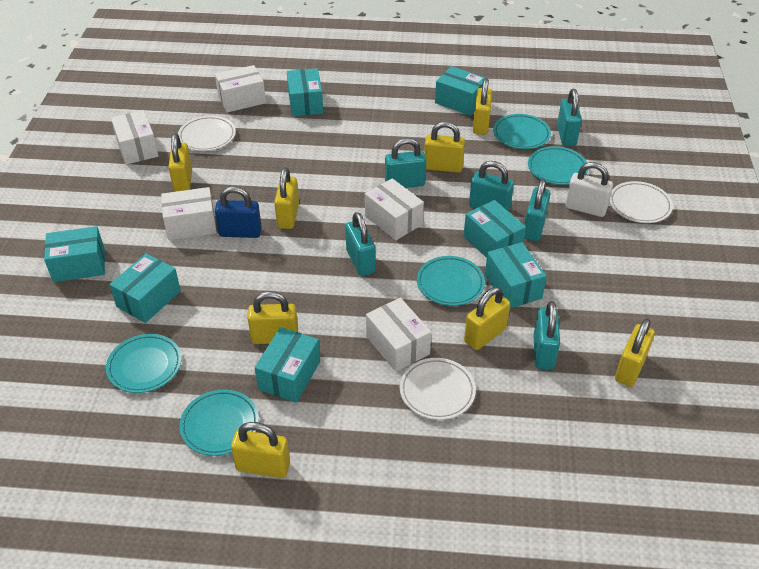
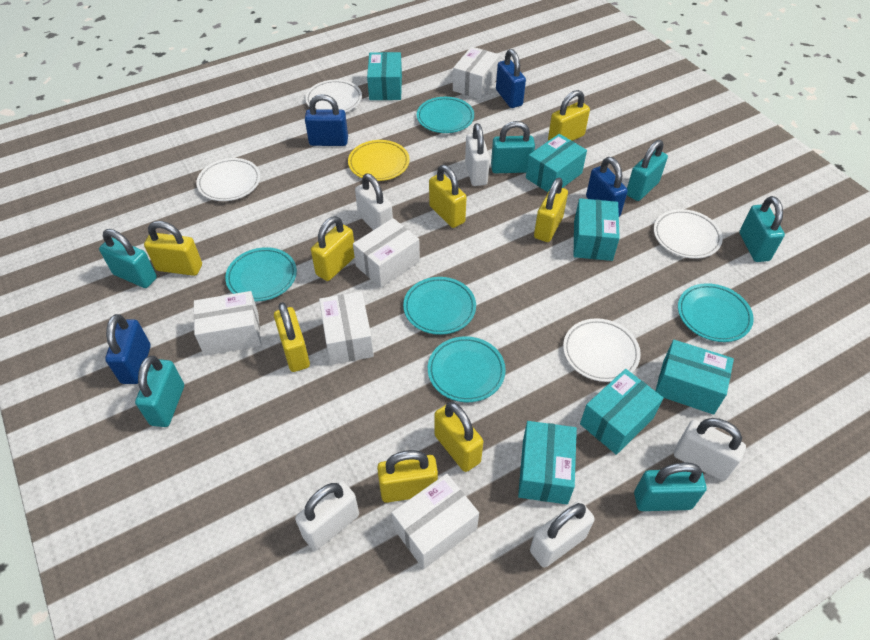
blue padlock: 1 -> 4
turquoise box: 7 -> 6
white padlock: 1 -> 5
white plate: 3 -> 4
yellow plate: 0 -> 1

